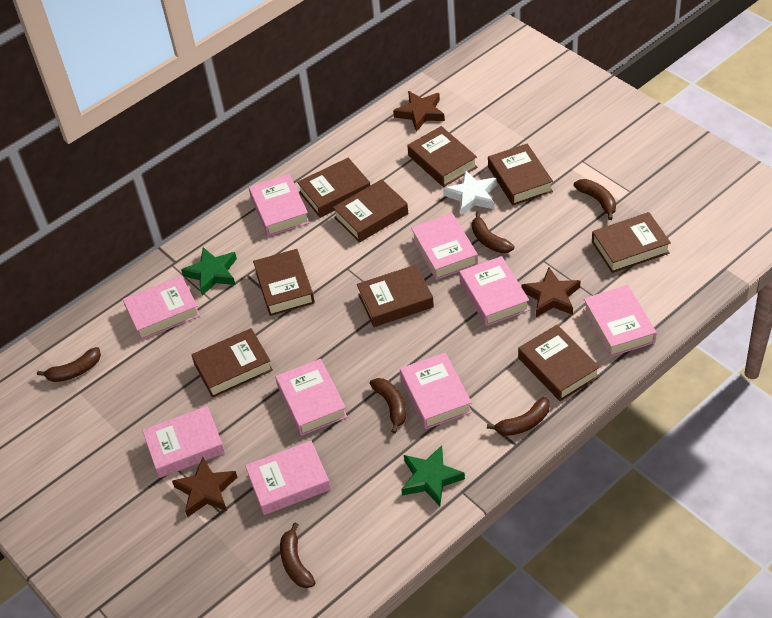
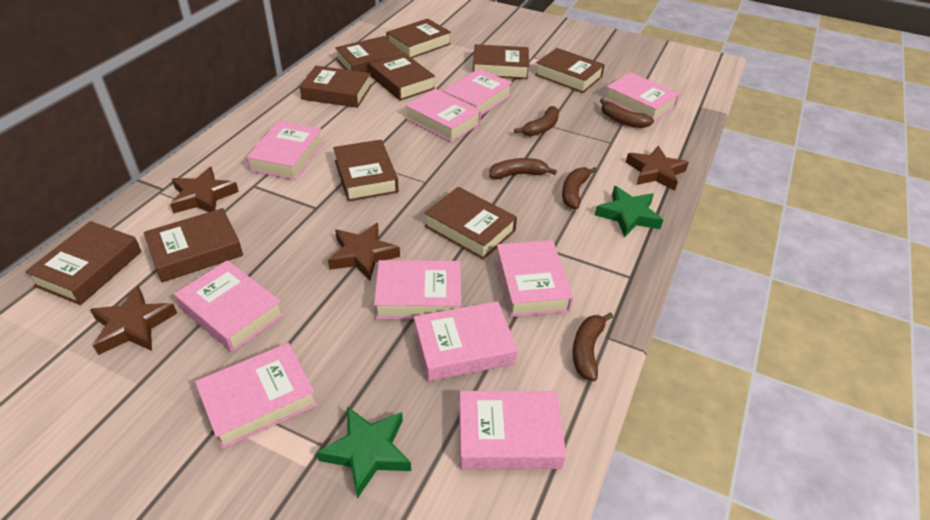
brown banana: 6 -> 5
brown book: 9 -> 10
brown star: 3 -> 4
pink book: 9 -> 10
white star: 1 -> 0

